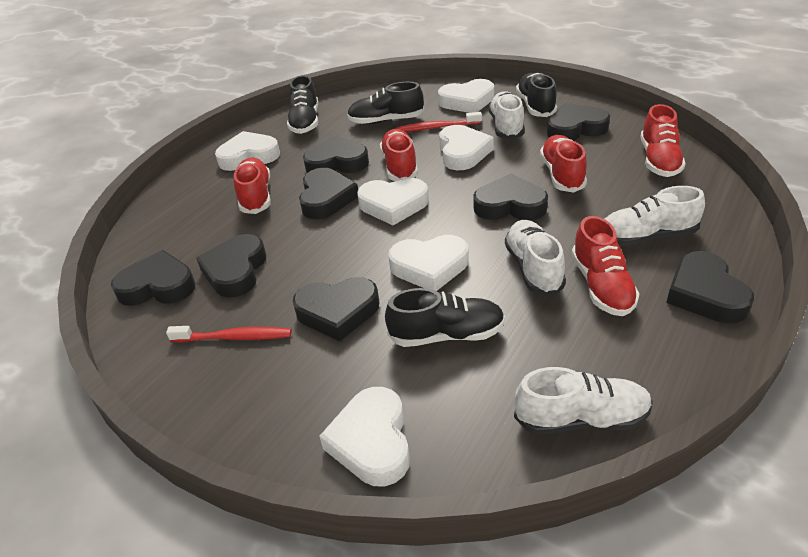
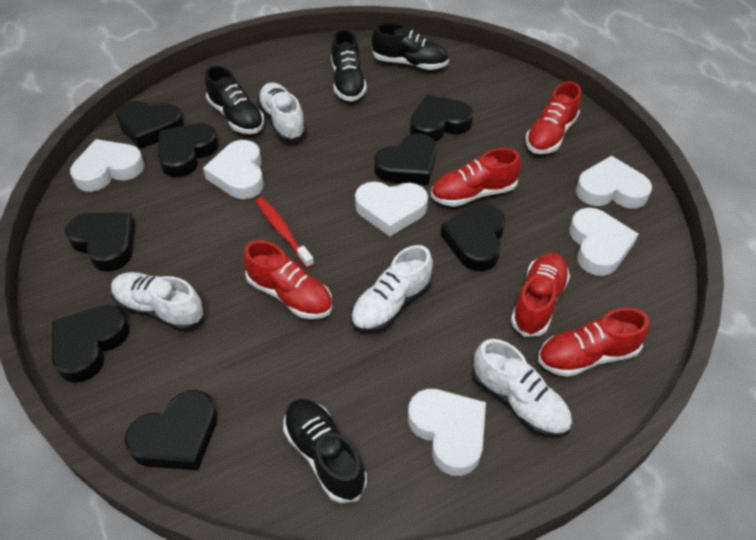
red toothbrush: 2 -> 1

